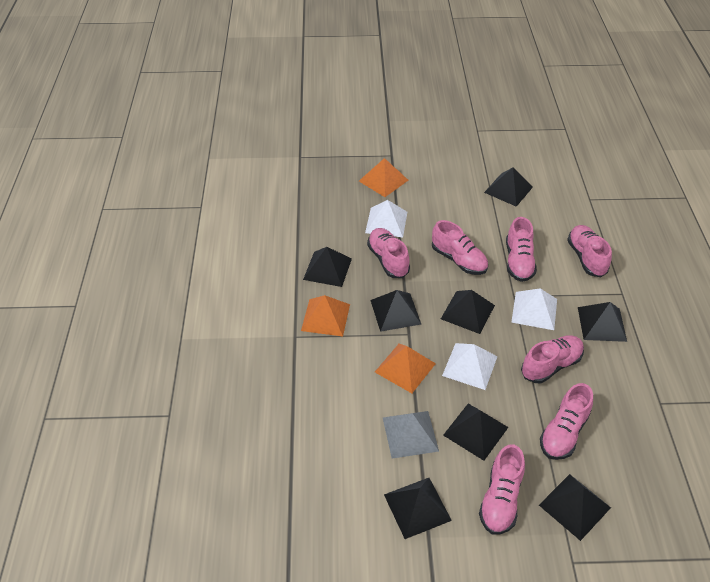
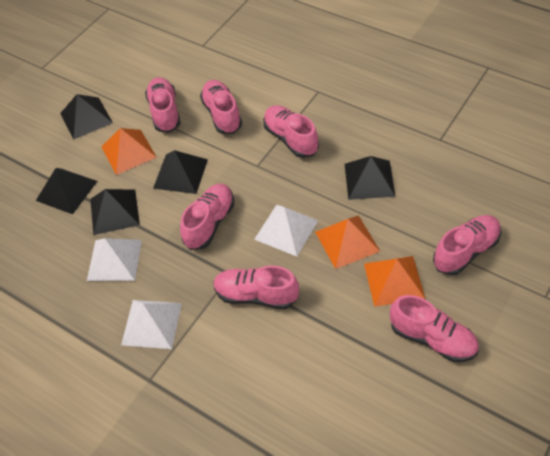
black pyramid: 8 -> 5
grey pyramid: 1 -> 0

